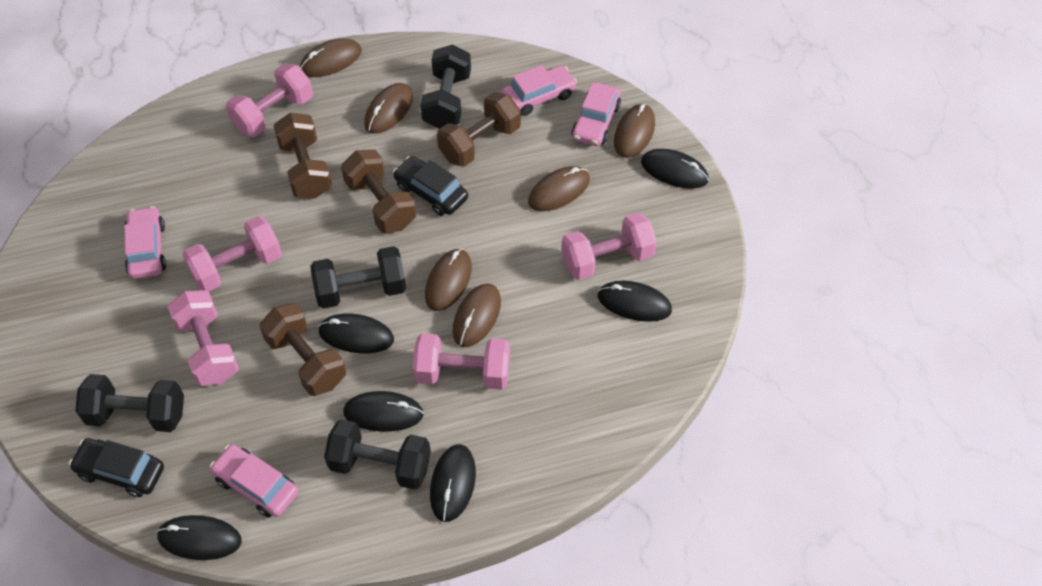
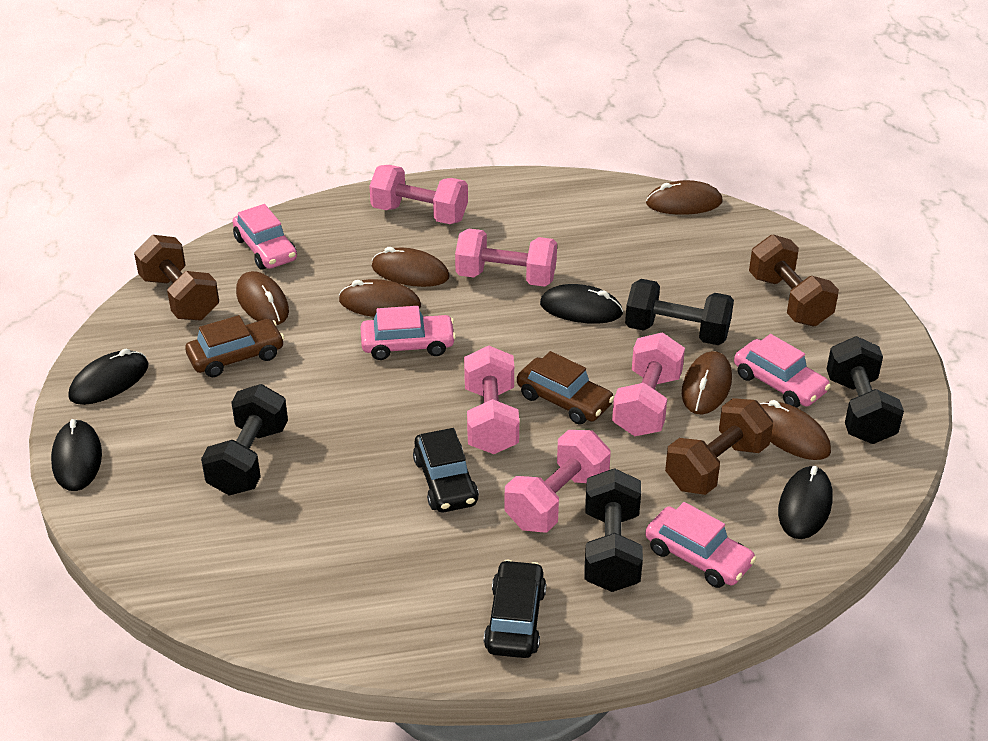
black mouse: 6 -> 4
brown car: 0 -> 2
brown dumbbell: 4 -> 3

